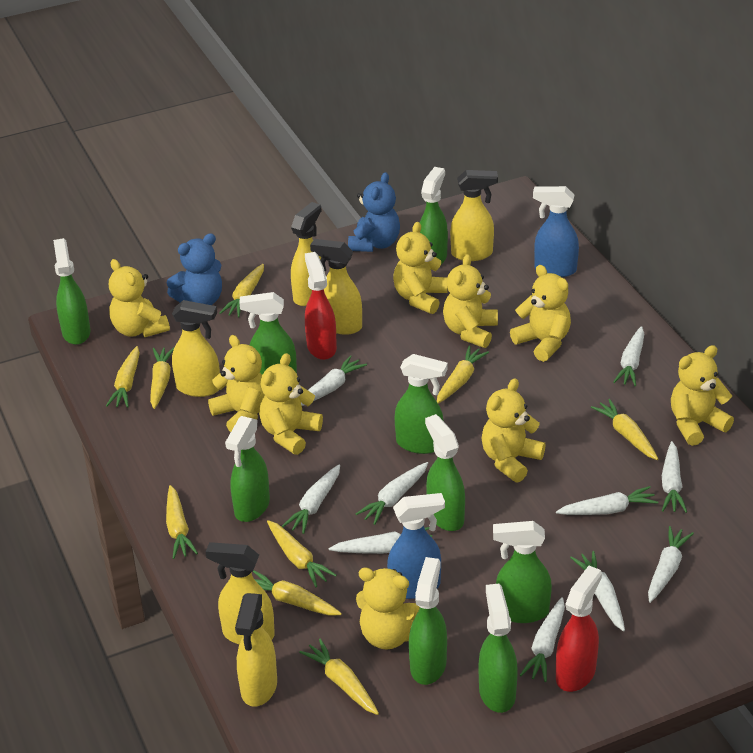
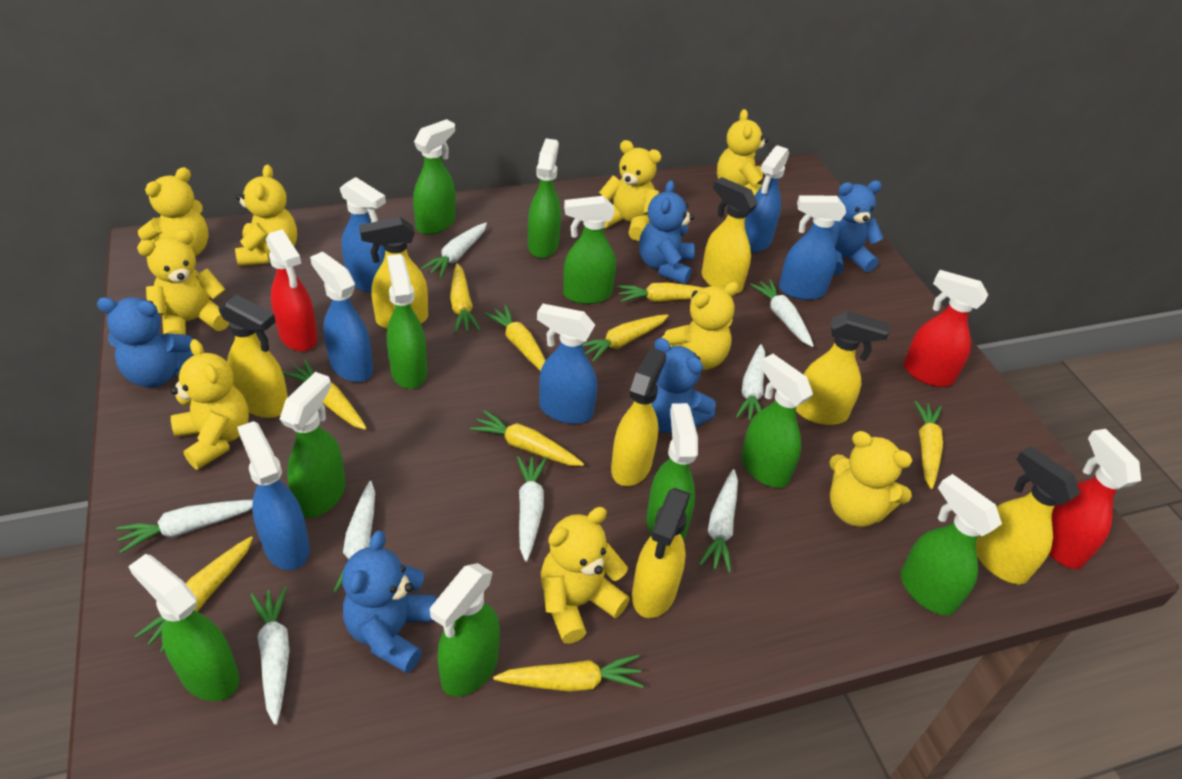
blue spray bottle: 2 -> 6
blue teddy bear: 2 -> 5
green spray bottle: 9 -> 10
red spray bottle: 2 -> 3
white carrot: 10 -> 8
yellow spray bottle: 6 -> 7

